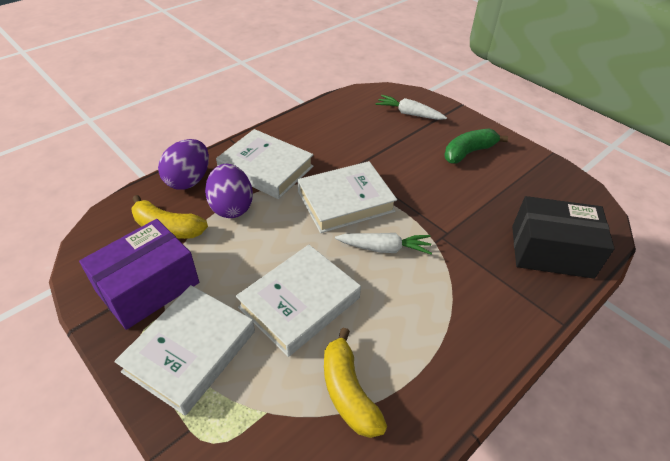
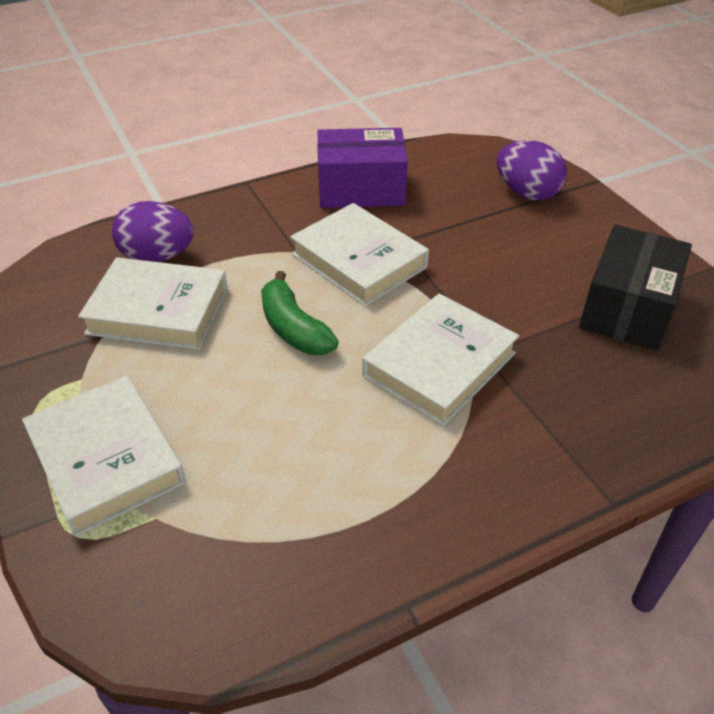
white carrot: 2 -> 0
yellow banana: 2 -> 0

